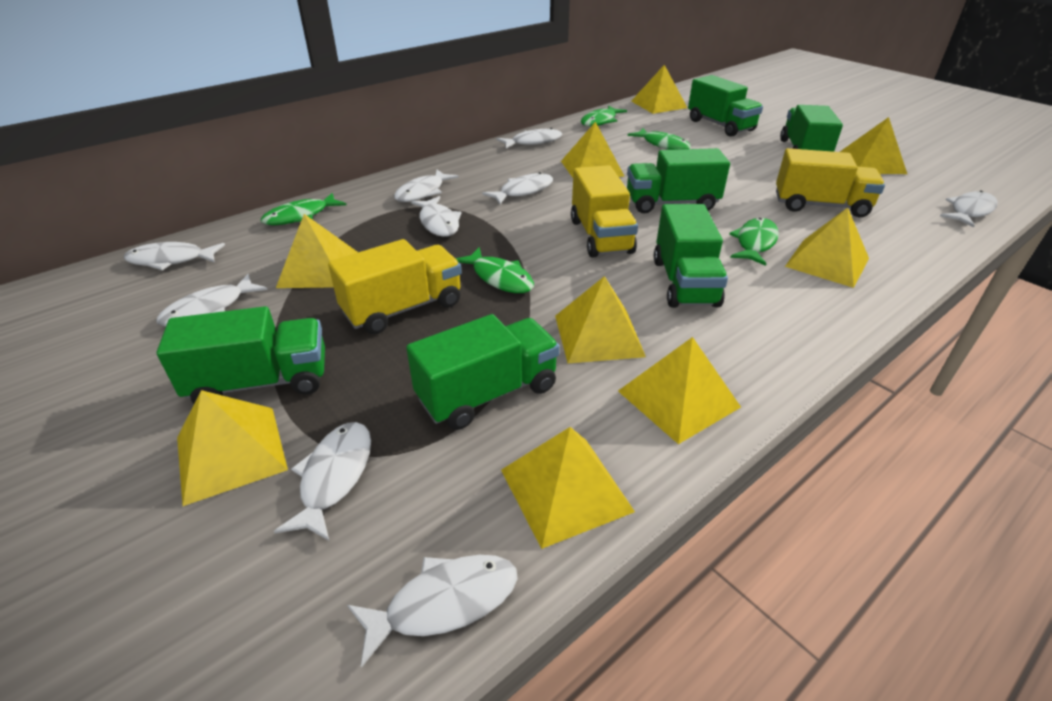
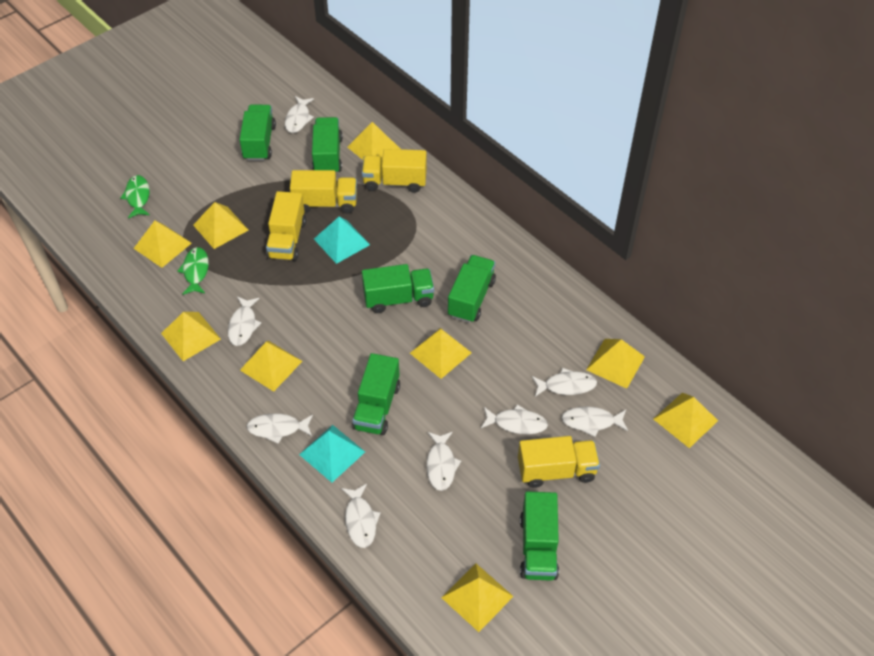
green fish: 5 -> 2
turquoise pyramid: 0 -> 2
white fish: 9 -> 8
yellow truck: 3 -> 4

